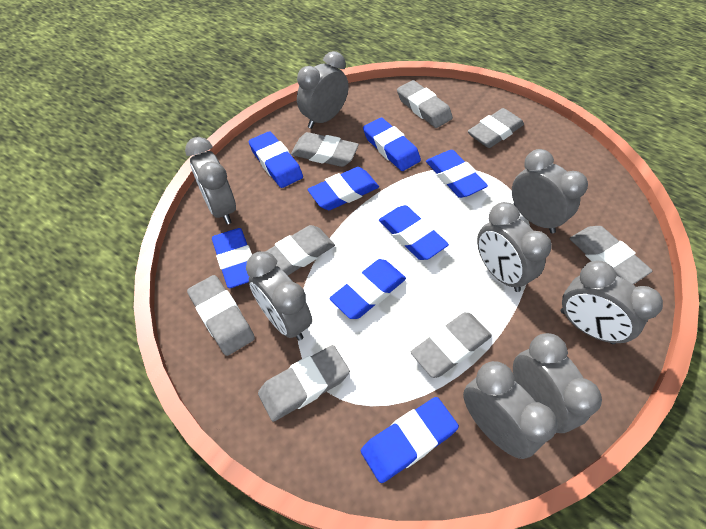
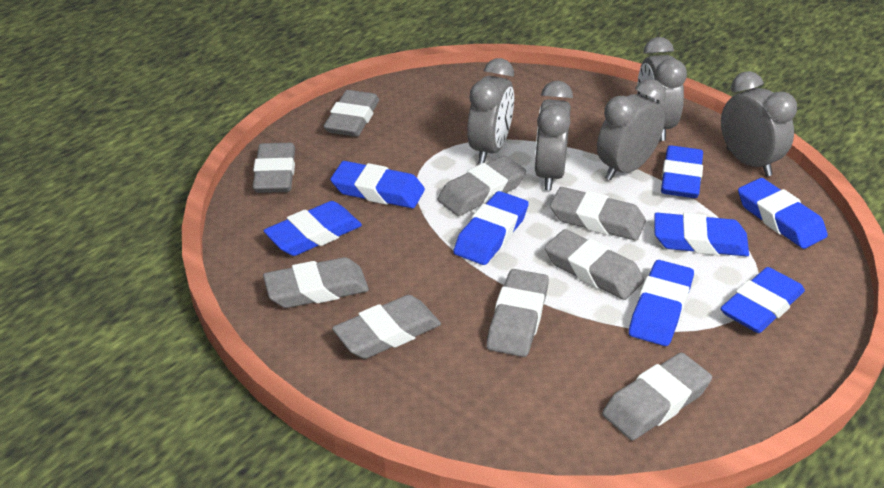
grey clock: 8 -> 5
grey eraser: 8 -> 9

